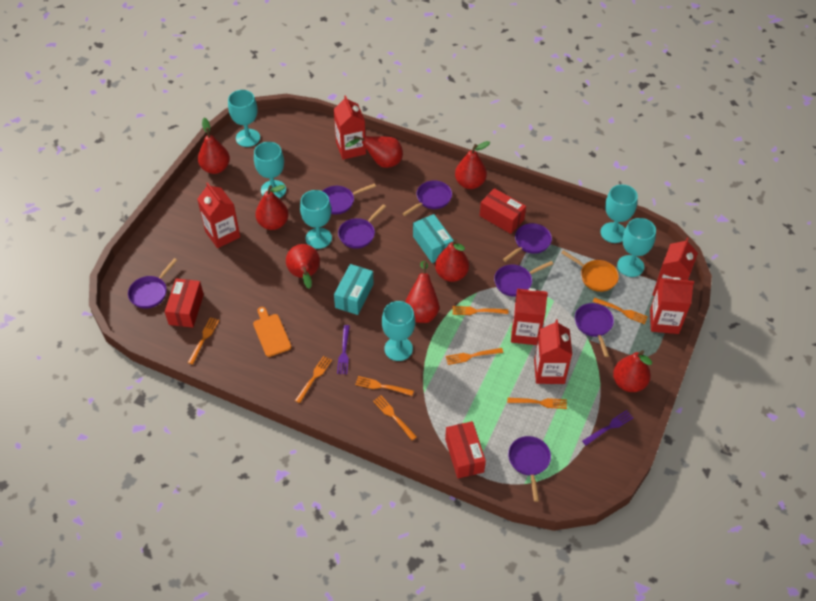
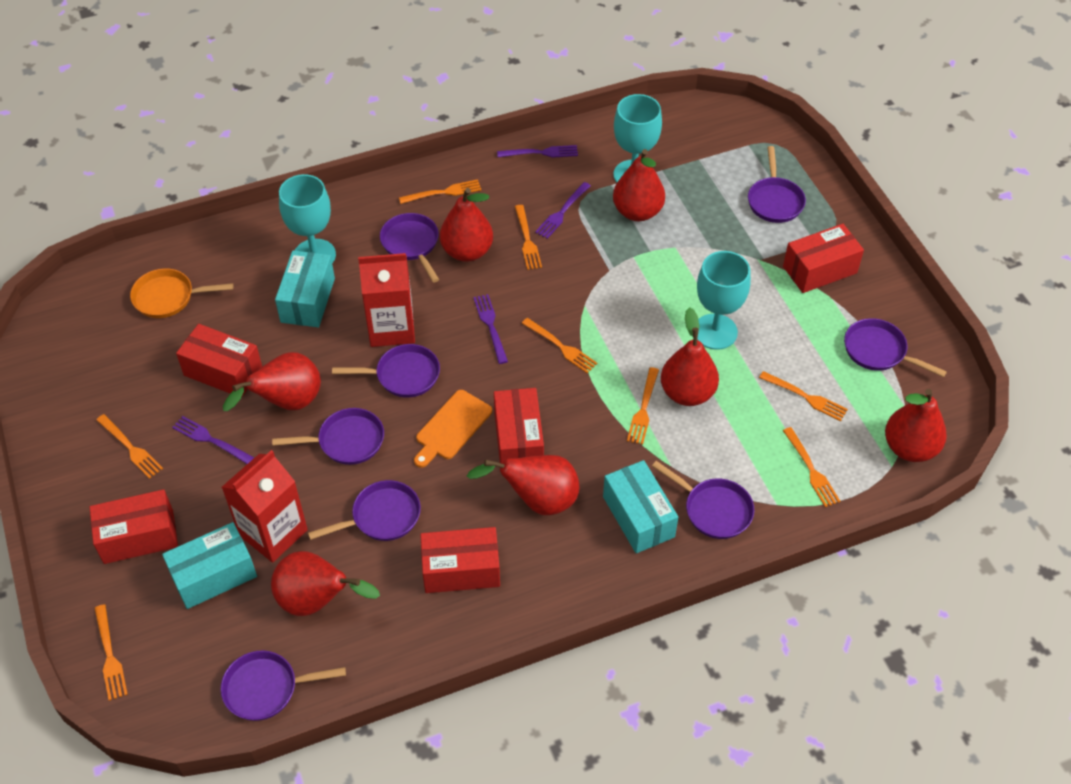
purple fork: 2 -> 4
red box: 3 -> 5
red carton: 6 -> 2
red pear: 8 -> 7
turquoise box: 2 -> 3
turquoise goblet: 6 -> 3

